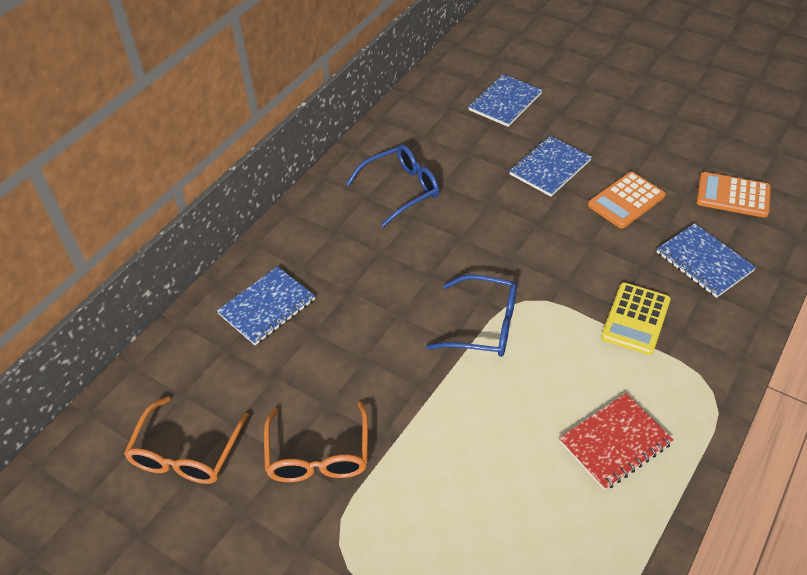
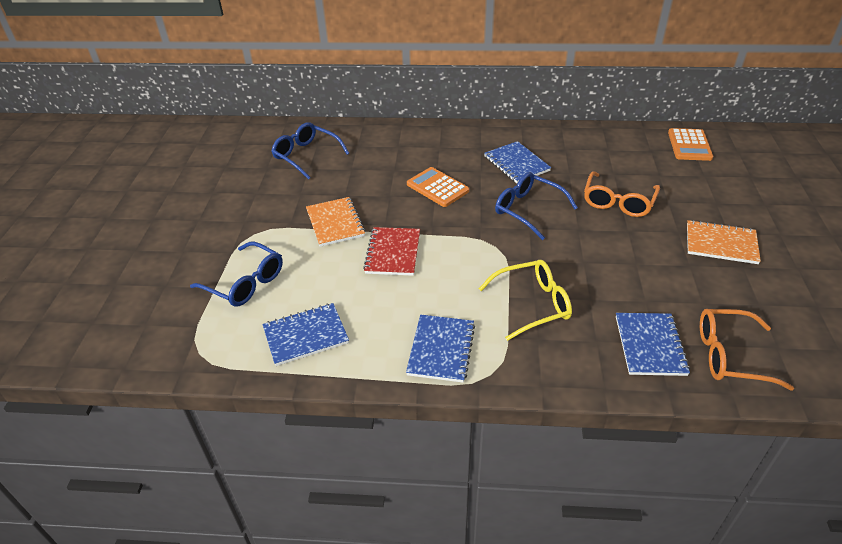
blue glasses: 2 -> 3
orange notebook: 0 -> 2
yellow calculator: 1 -> 0
yellow glasses: 0 -> 1

